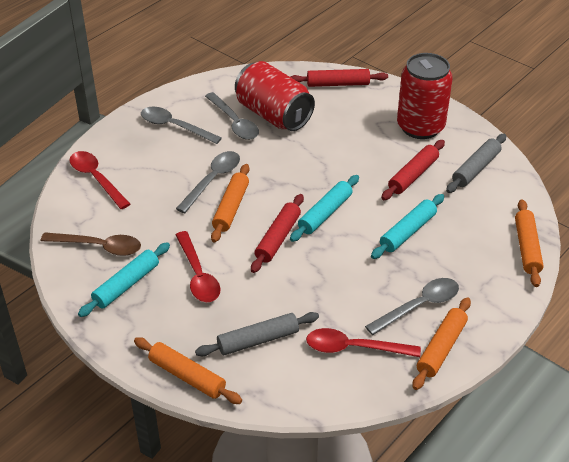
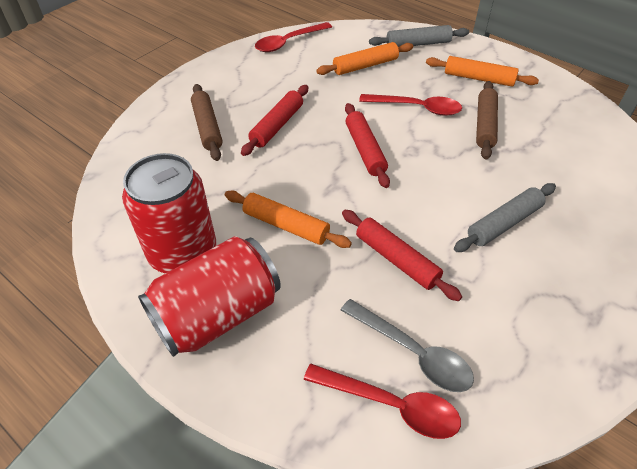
brown rolling pin: 0 -> 2
brown spoon: 1 -> 0
grey spoon: 4 -> 1
orange rolling pin: 4 -> 3
turquoise rolling pin: 3 -> 0

